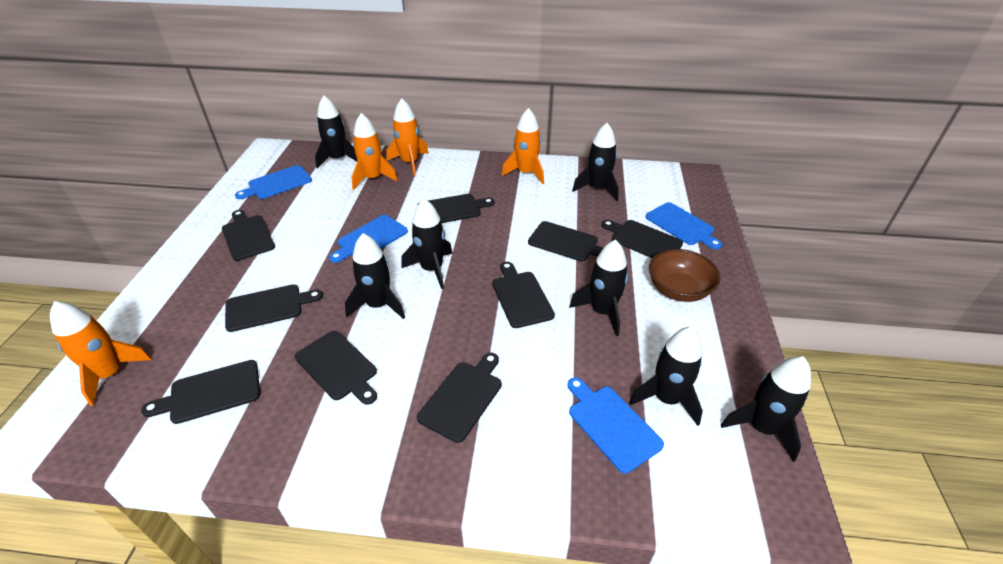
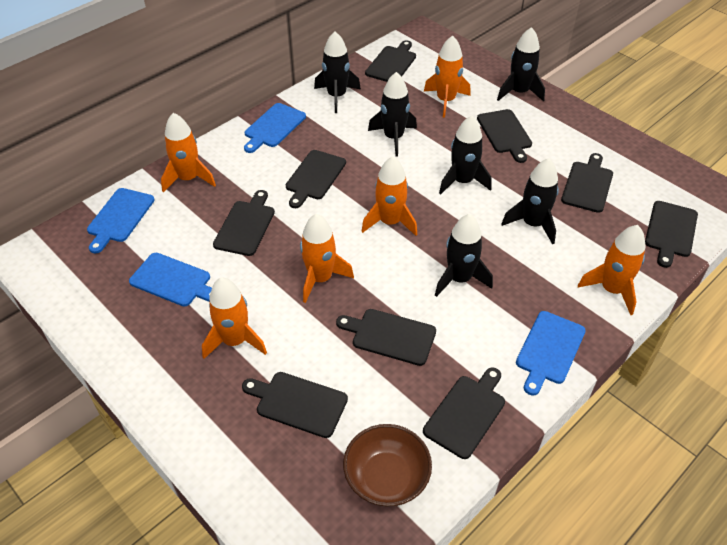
black rocket: 7 -> 6
orange rocket: 4 -> 6

